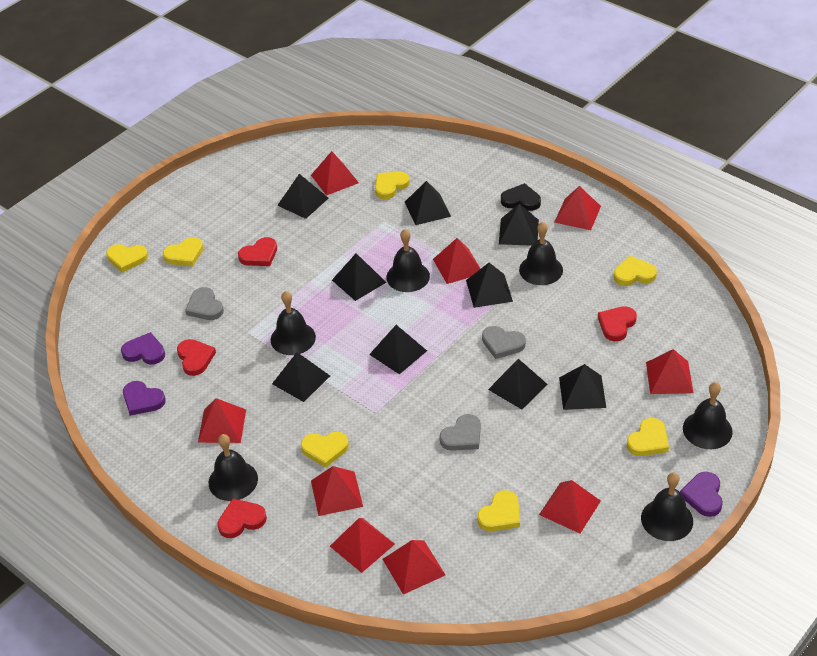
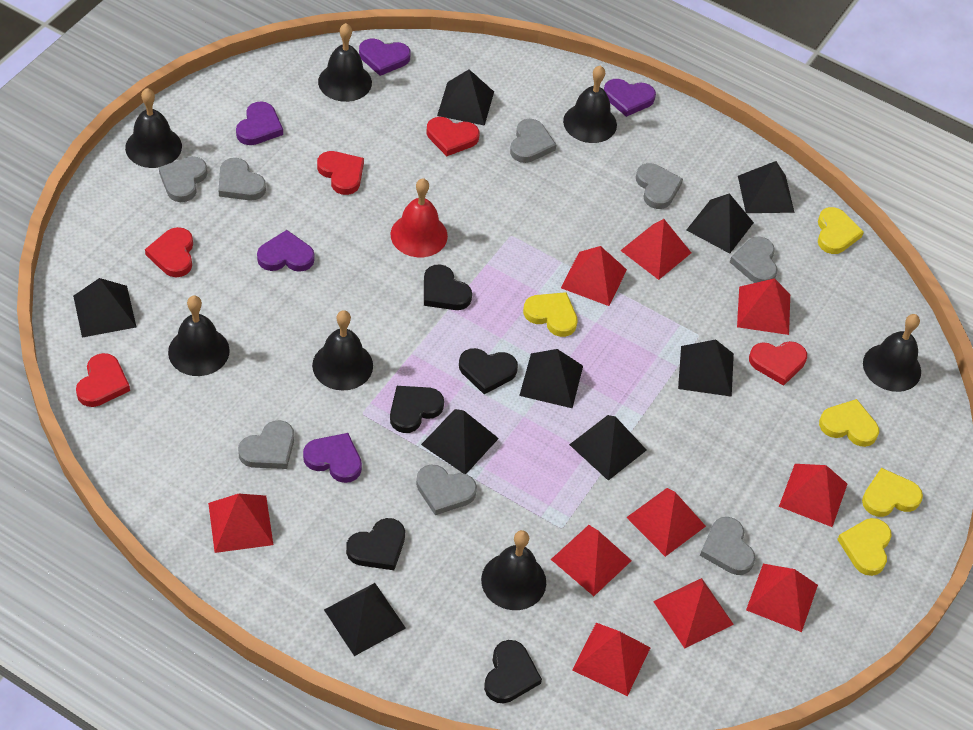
black bell: 6 -> 7
black heart: 1 -> 5
grey heart: 3 -> 8
purple heart: 3 -> 5
red bell: 0 -> 1
red heart: 4 -> 5
red pyramid: 9 -> 10
yellow heart: 7 -> 5

